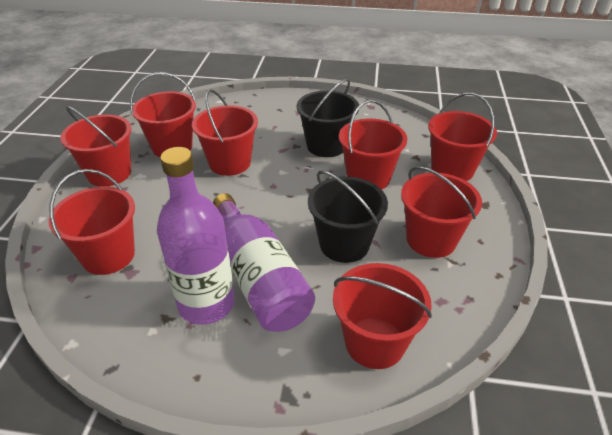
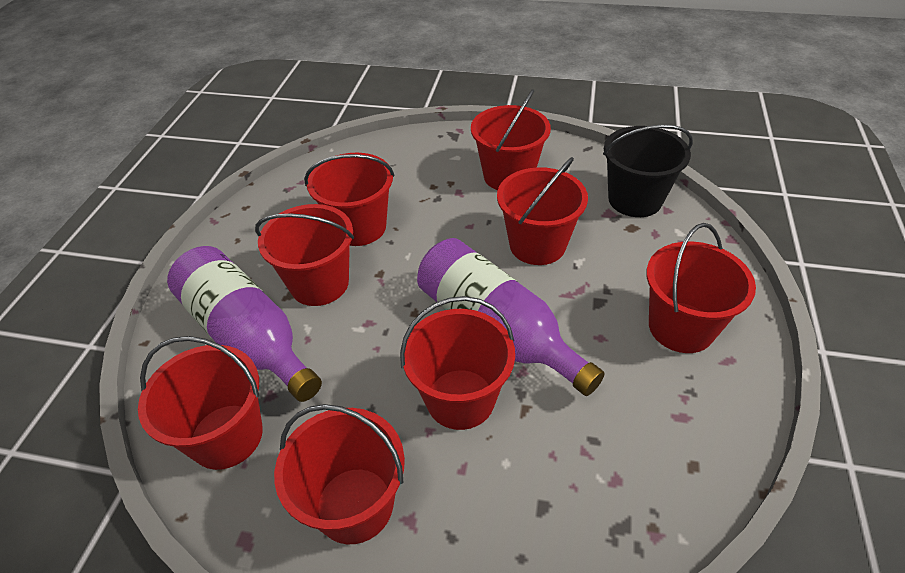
black bucket: 2 -> 1

